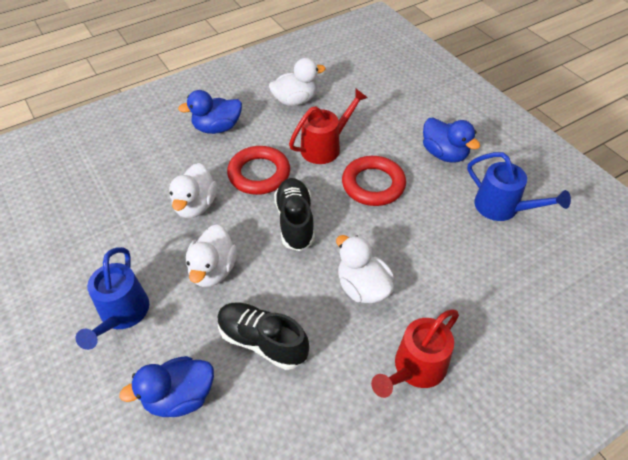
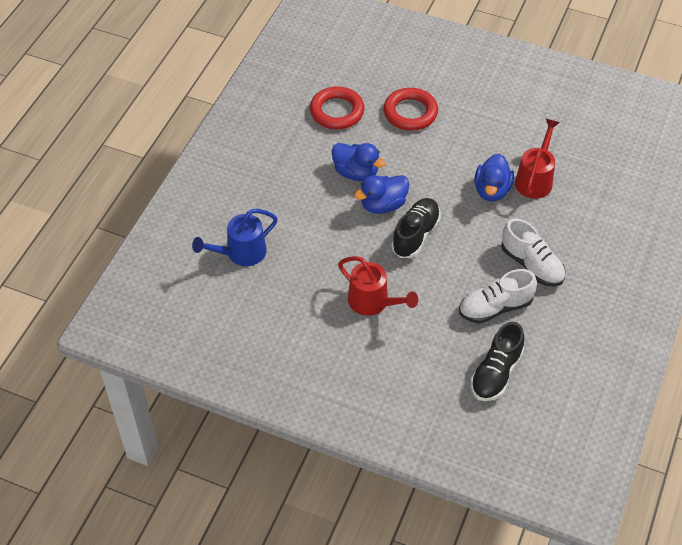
blue watering can: 2 -> 1
white duck: 4 -> 0
white shoe: 0 -> 2

